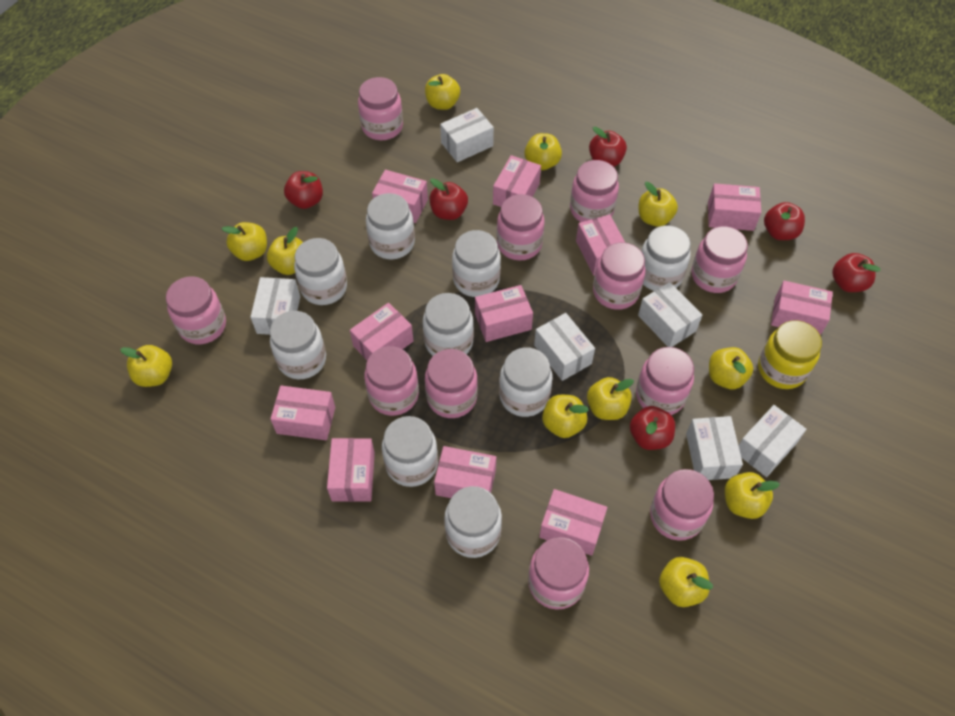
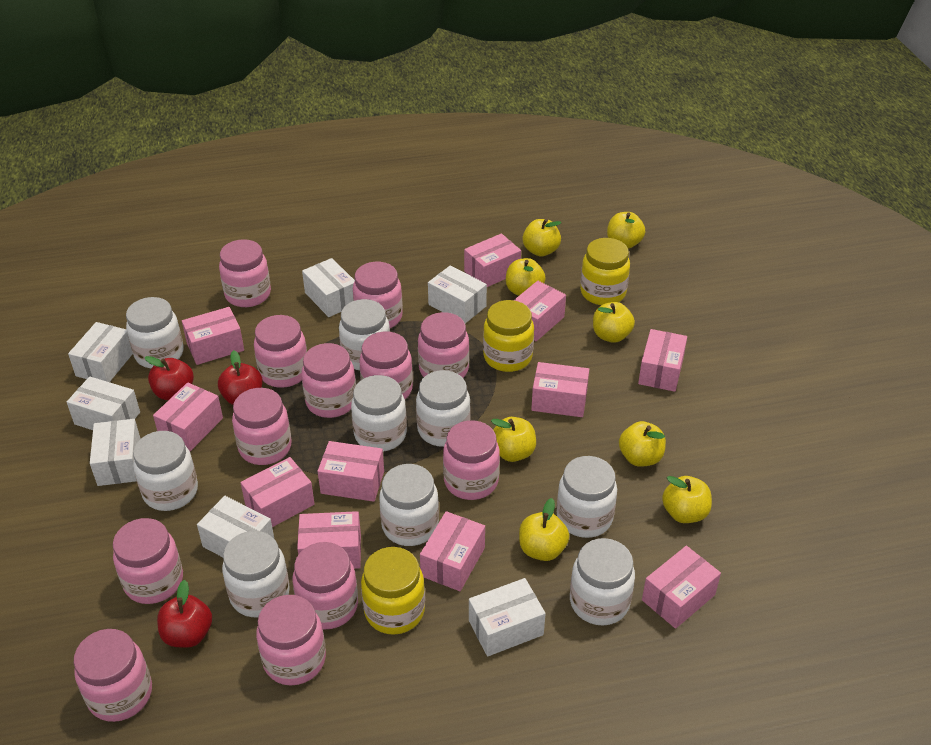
pink jar: 11 -> 12
red apple: 6 -> 3
white box: 6 -> 7
yellow apple: 11 -> 8
yellow jar: 1 -> 3

